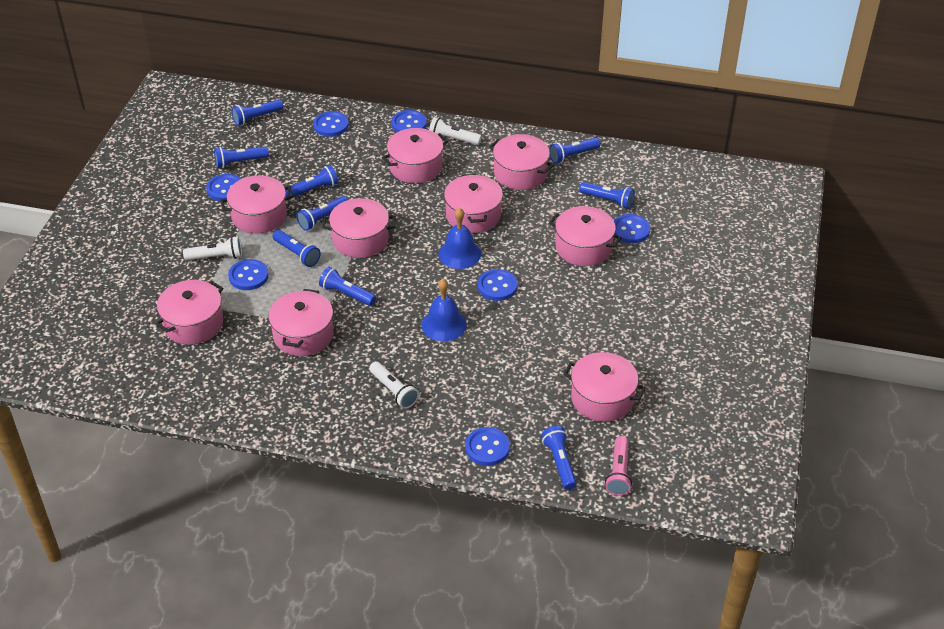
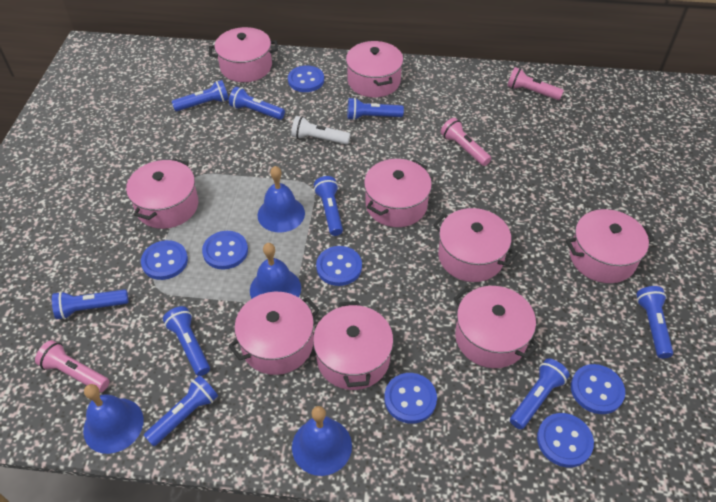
blue bell: 2 -> 4
pink flashlight: 1 -> 3
white flashlight: 3 -> 1

